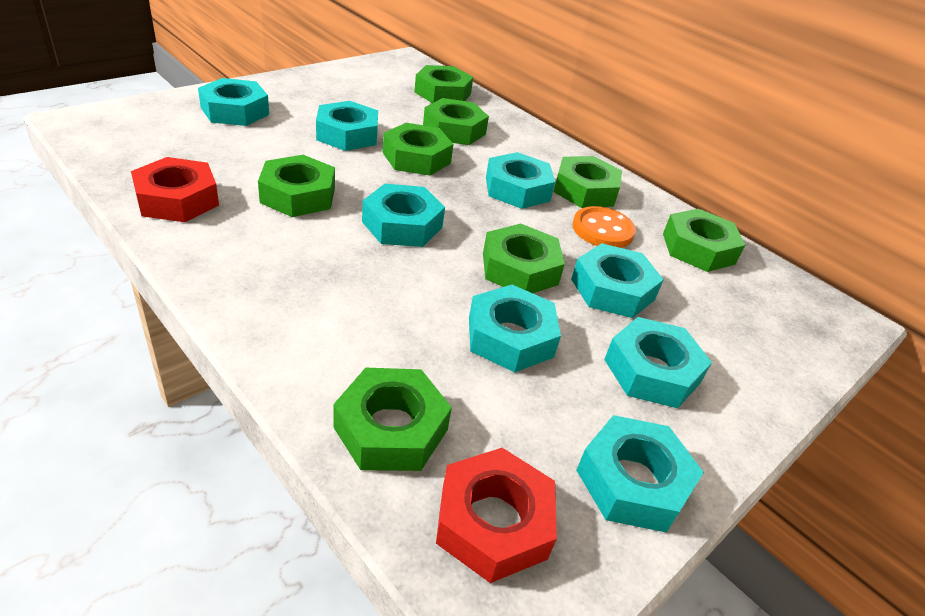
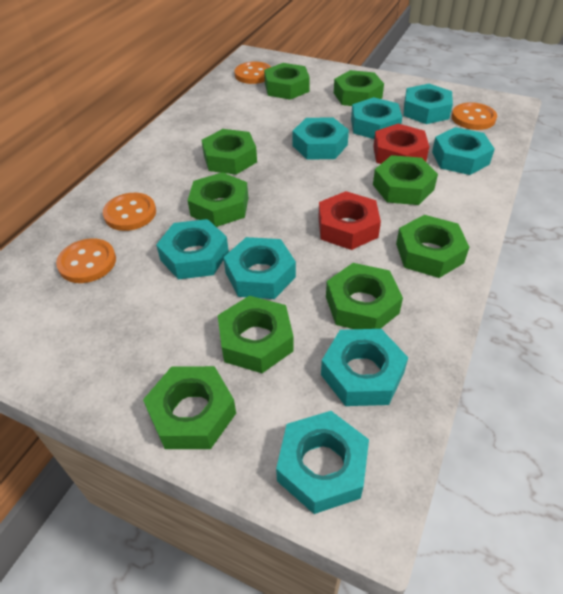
green nut: 8 -> 9
orange button: 1 -> 4

